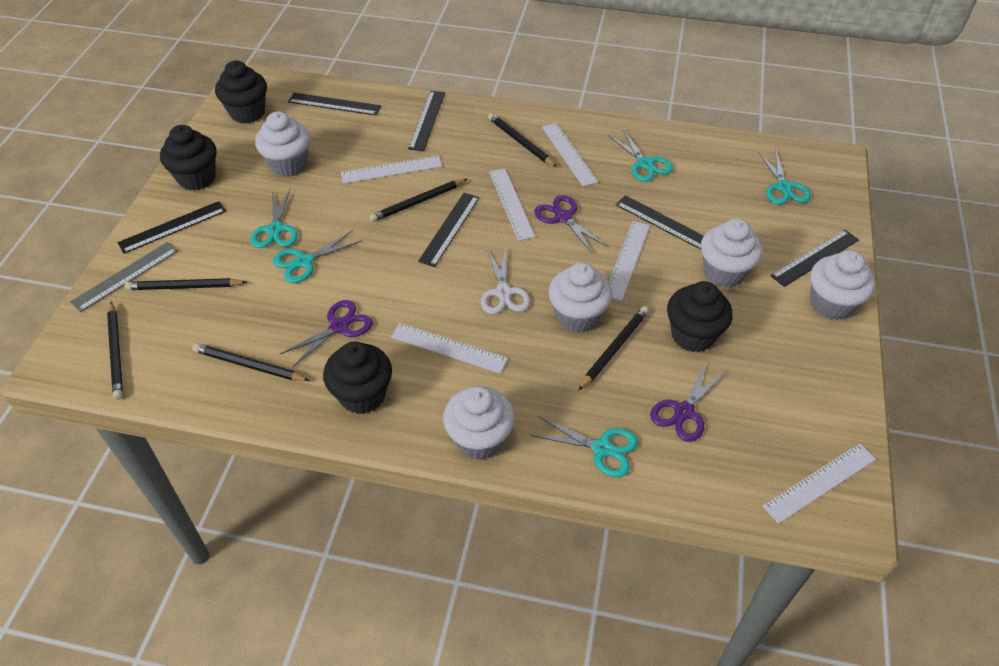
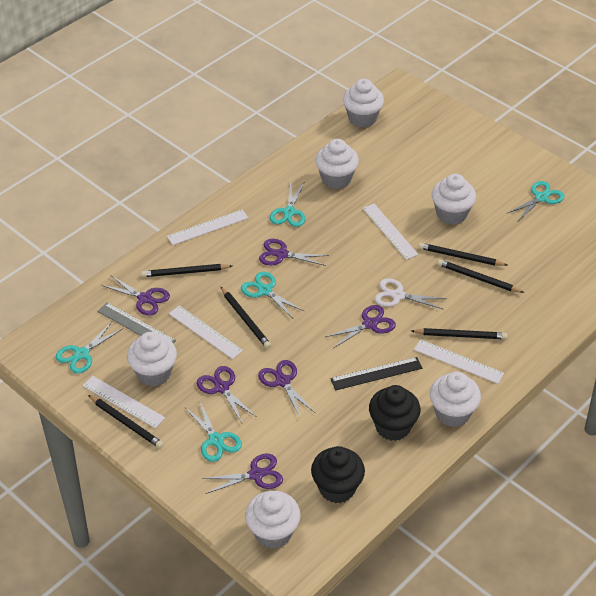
black cupcake: 4 -> 2
black ruler: 6 -> 1
purple scissors: 3 -> 6
white cupcake: 5 -> 6
white ruler: 6 -> 5

